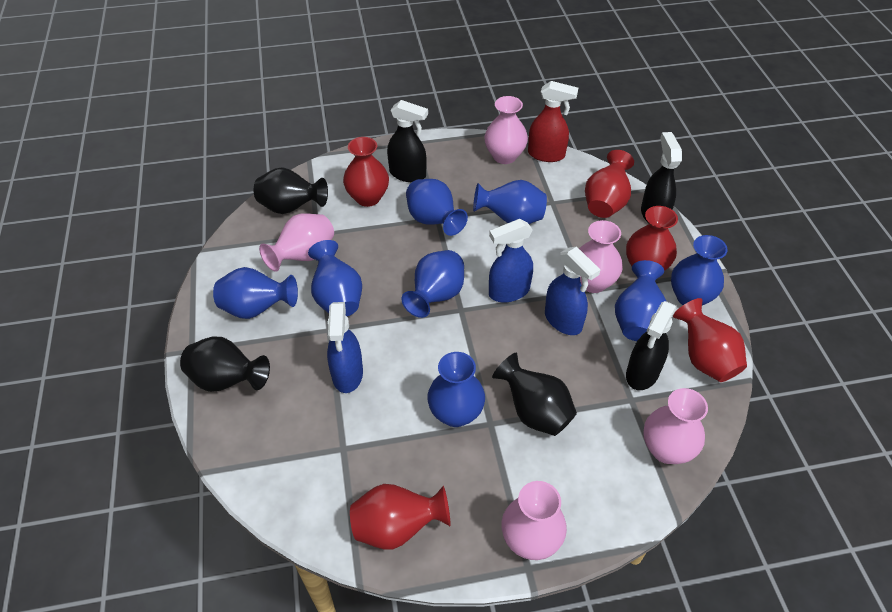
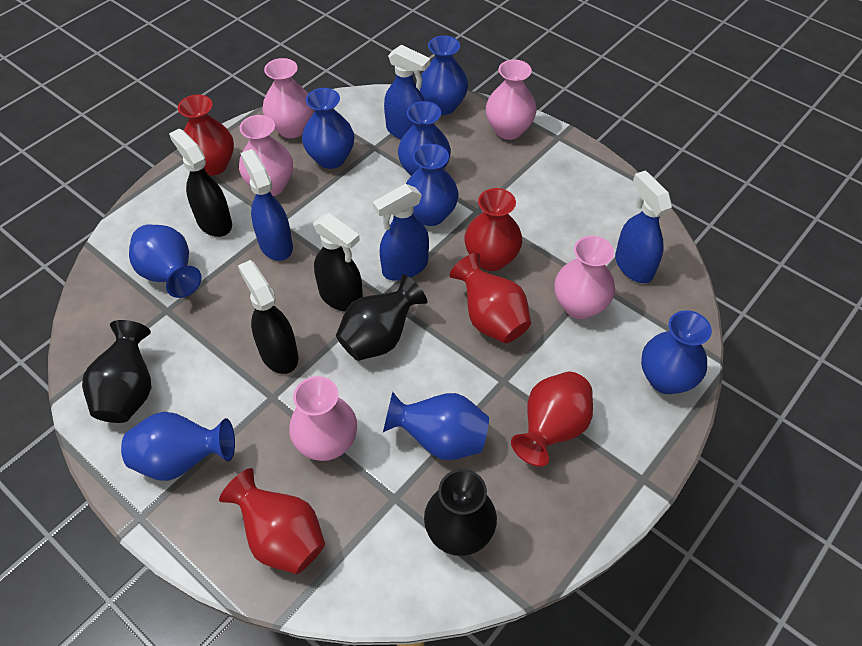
blue spray bottle: 3 -> 4
red spray bottle: 1 -> 0

